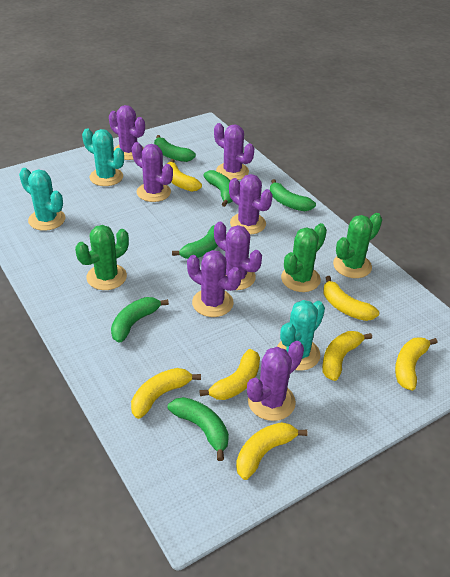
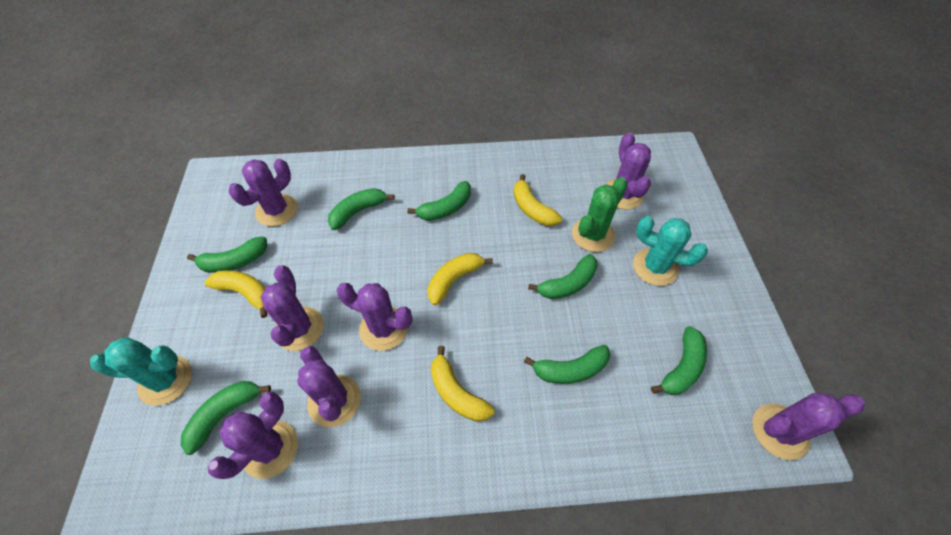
green banana: 6 -> 7
green cactus: 3 -> 1
turquoise cactus: 3 -> 2
yellow banana: 7 -> 4

